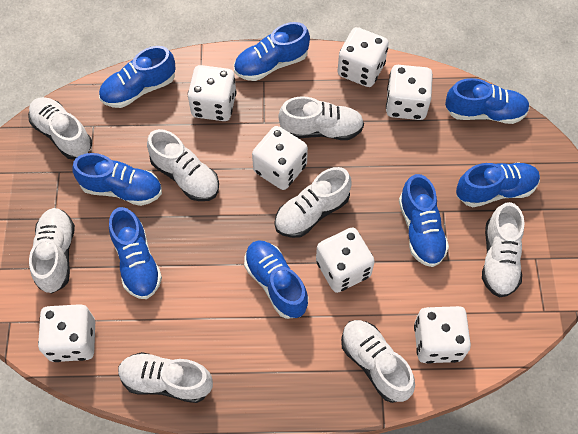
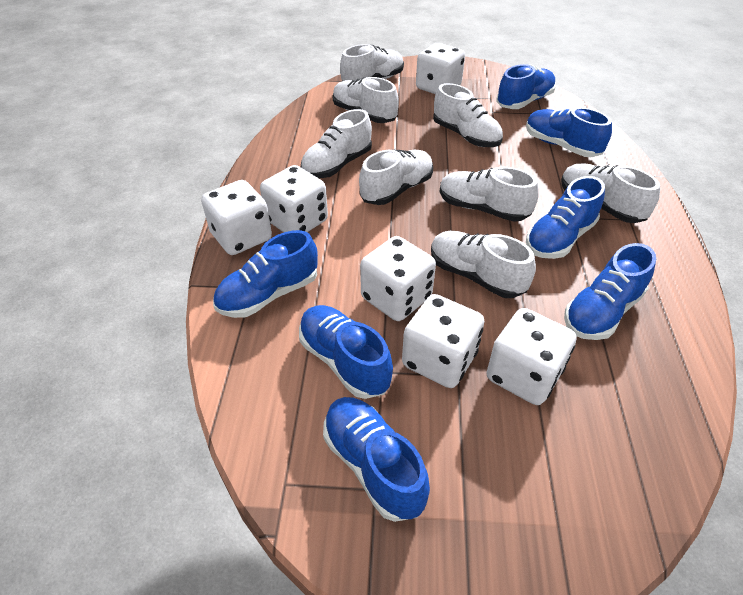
blue shoe: 8 -> 7
white dice: 7 -> 6

